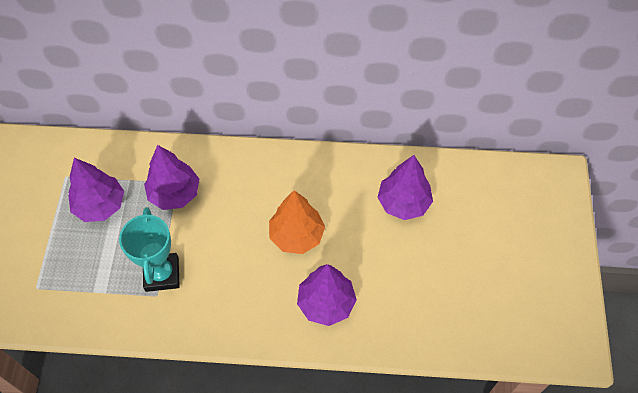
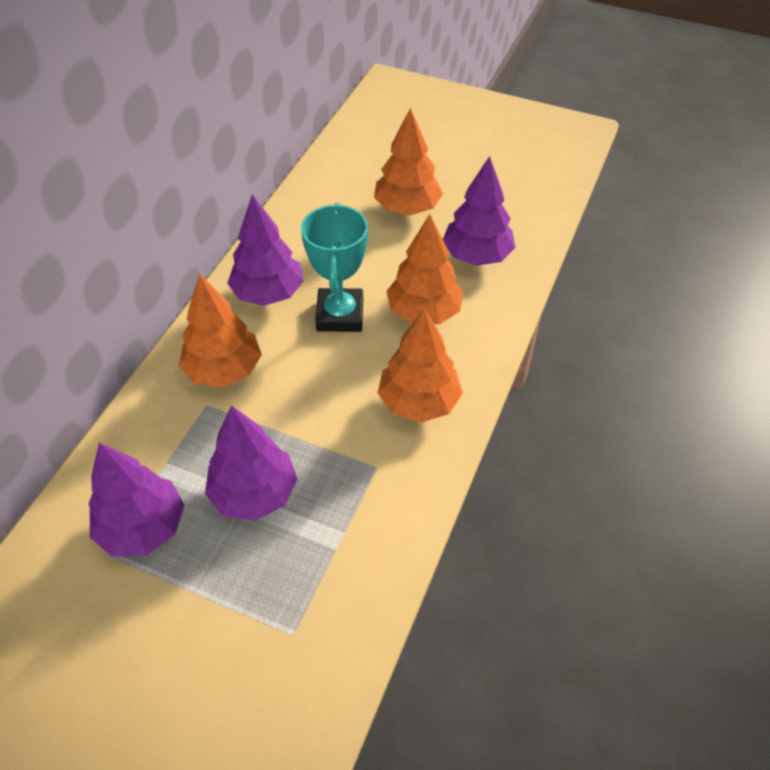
orange tree: 1 -> 4

